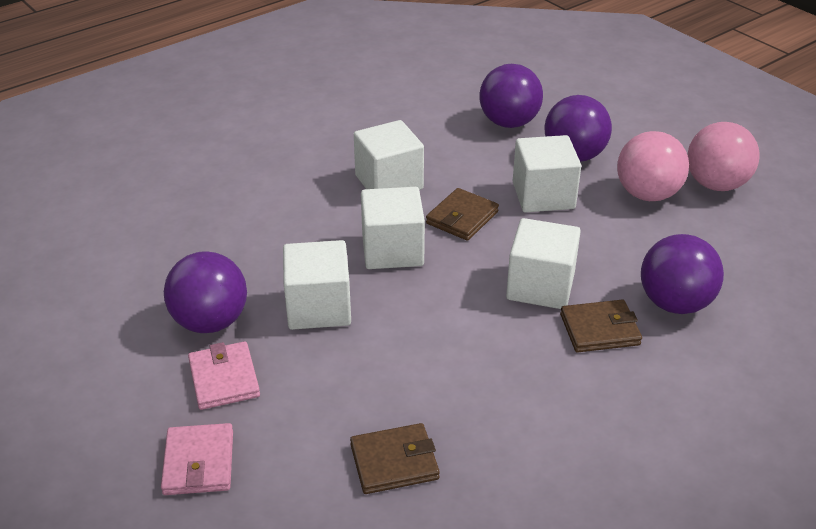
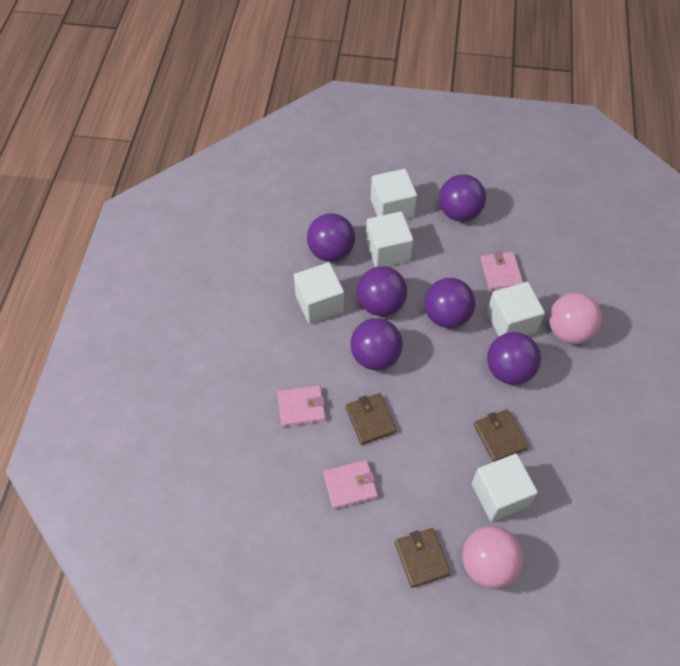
pink wallet: 2 -> 3
purple ball: 4 -> 6

